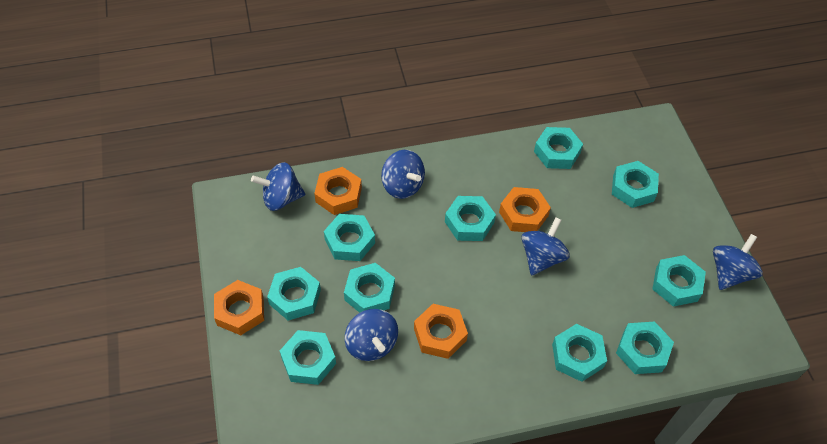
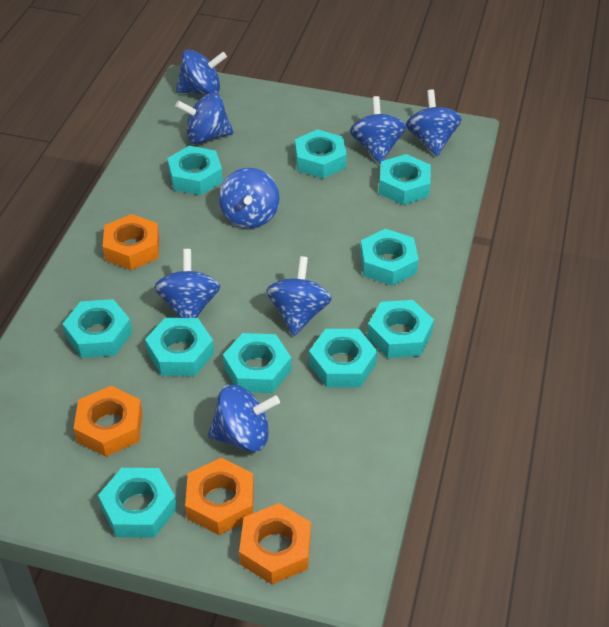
blue spinning top: 5 -> 8

